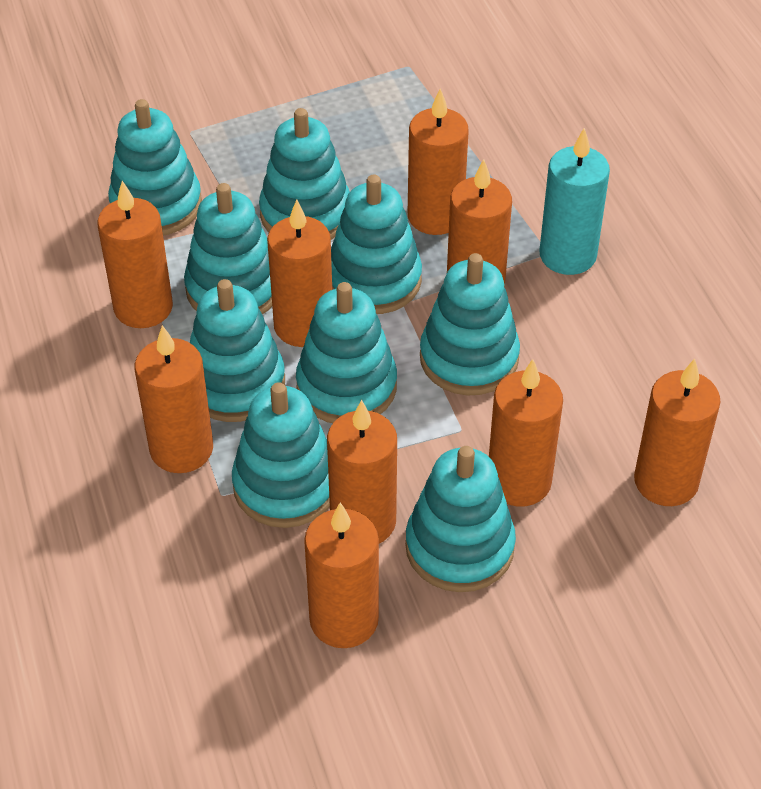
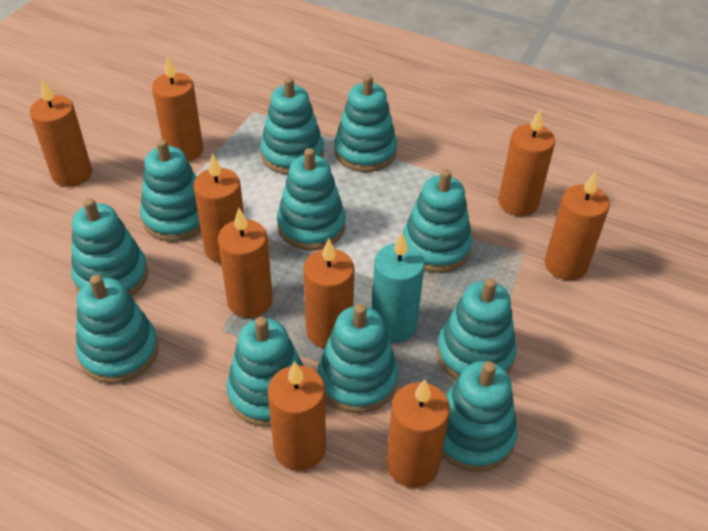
turquoise stacking toy: 9 -> 11

